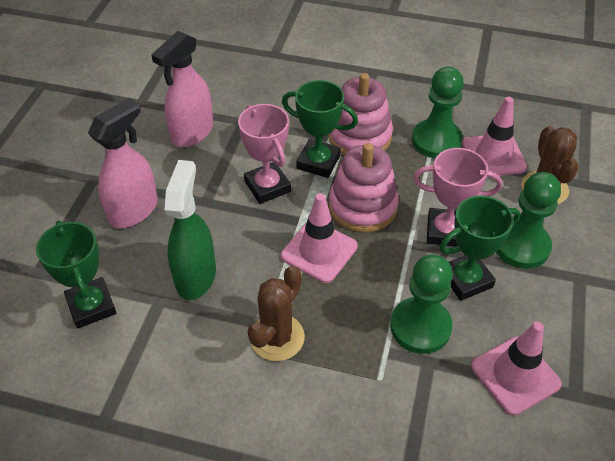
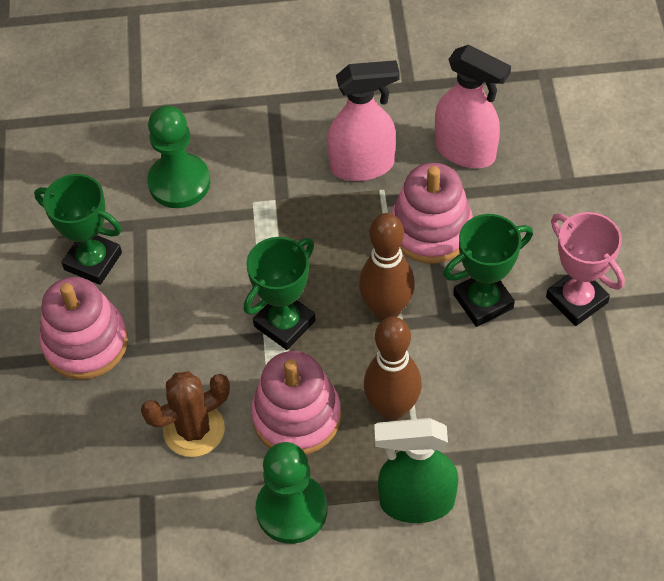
brown bowling pin: 0 -> 2
brown cactus: 2 -> 1
green pawn: 3 -> 2
pink stacking toy: 2 -> 3
pink traffic cone: 3 -> 0
pink trophy: 2 -> 1

